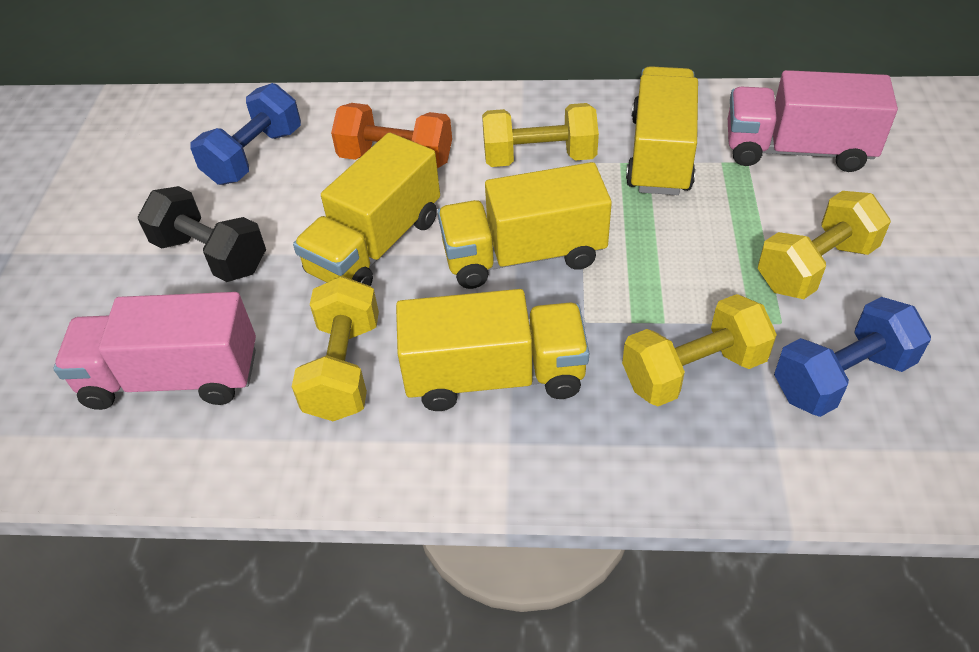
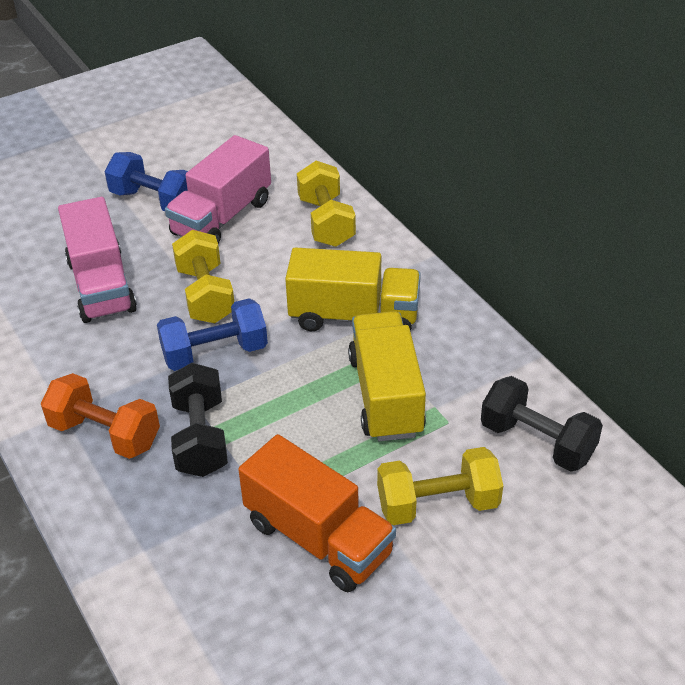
black dumbbell: 1 -> 2
orange truck: 0 -> 1
yellow dumbbell: 4 -> 3
yellow truck: 4 -> 2

